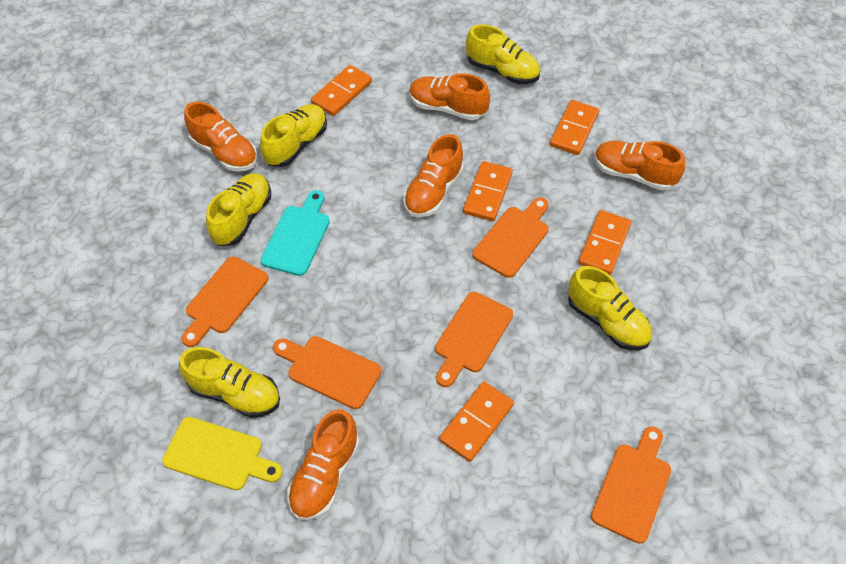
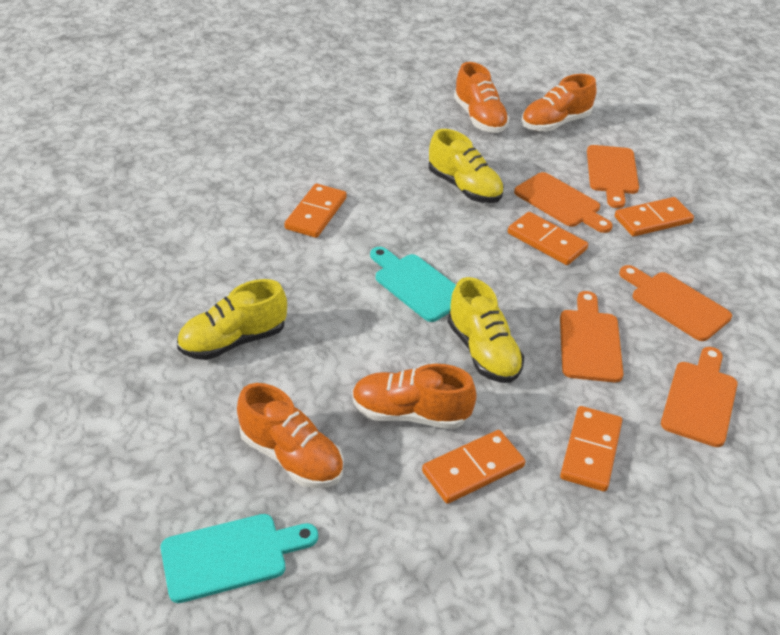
orange shoe: 5 -> 4
turquoise cutting board: 1 -> 2
yellow cutting board: 1 -> 0
yellow shoe: 5 -> 3

